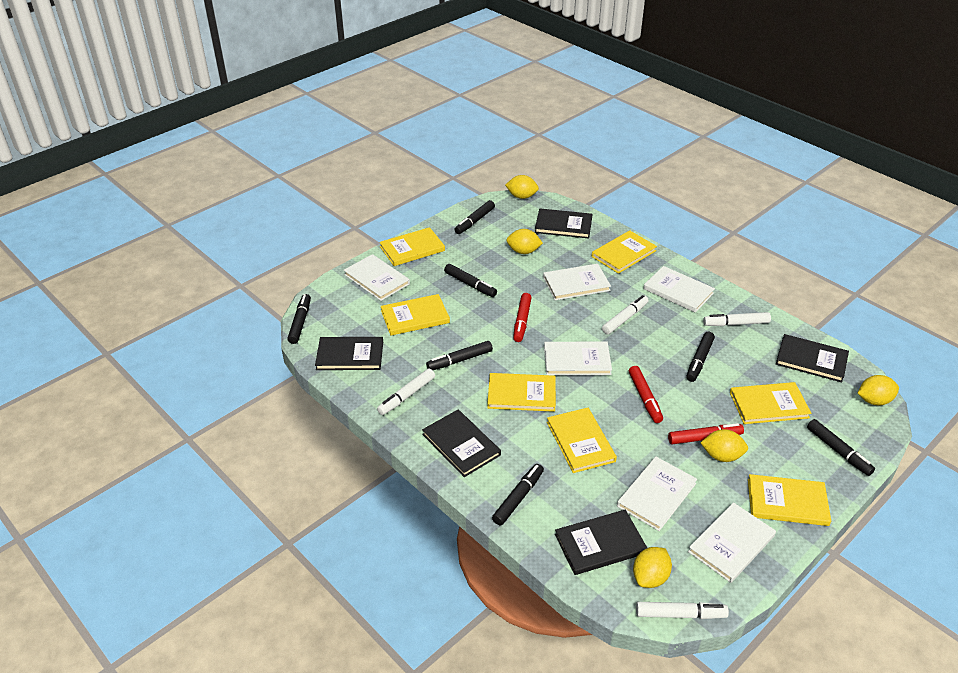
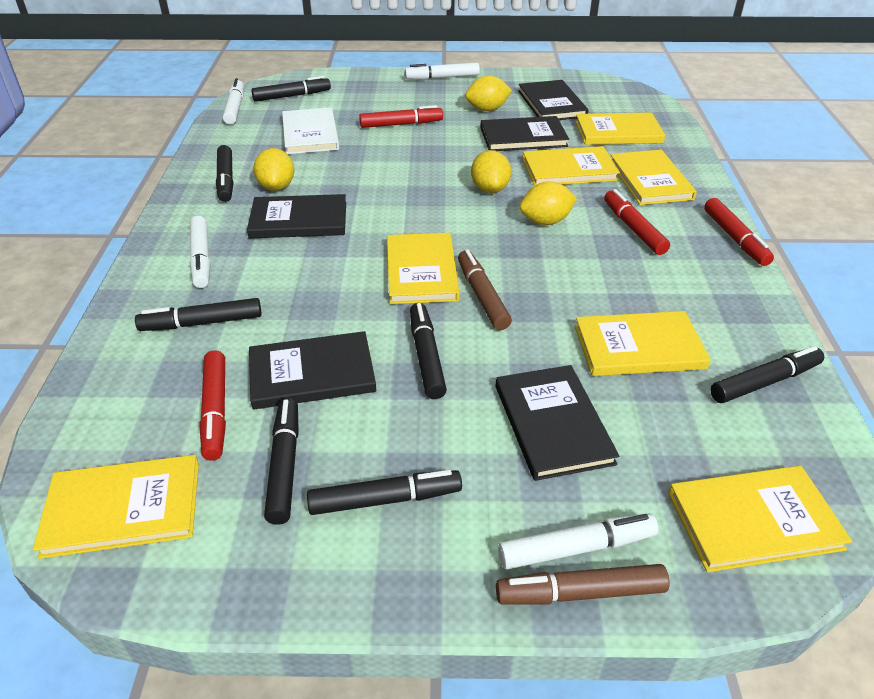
brown marker: 0 -> 2
red marker: 3 -> 4
white book: 6 -> 1
yellow lemon: 5 -> 4

